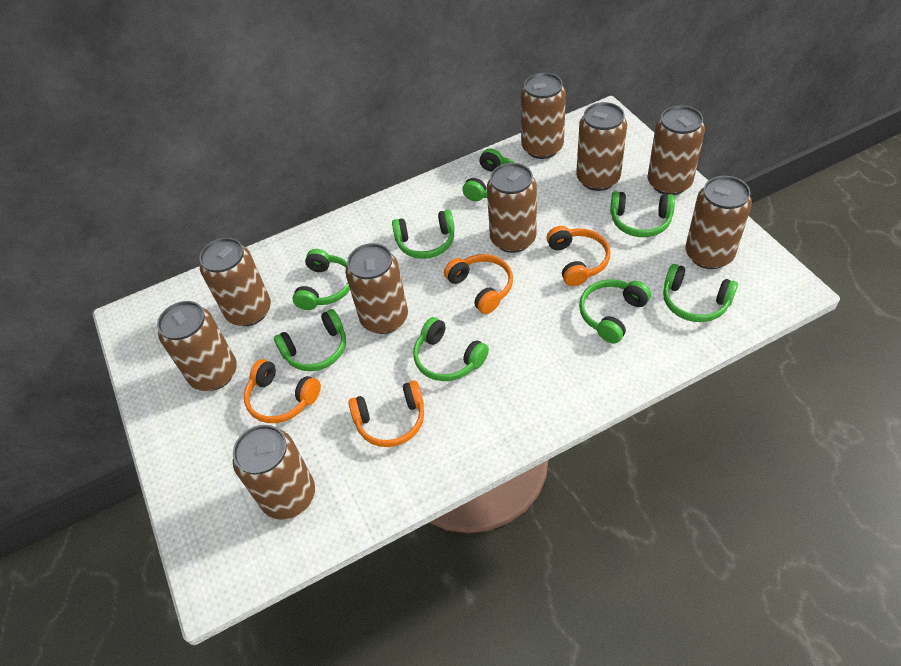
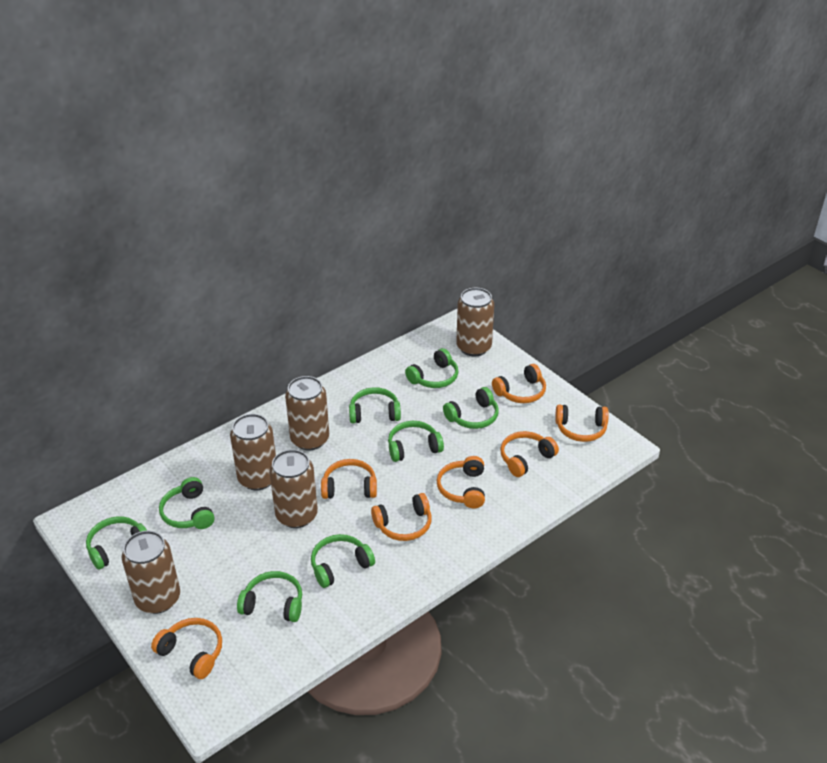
brown can: 9 -> 5
orange headphones: 4 -> 7

